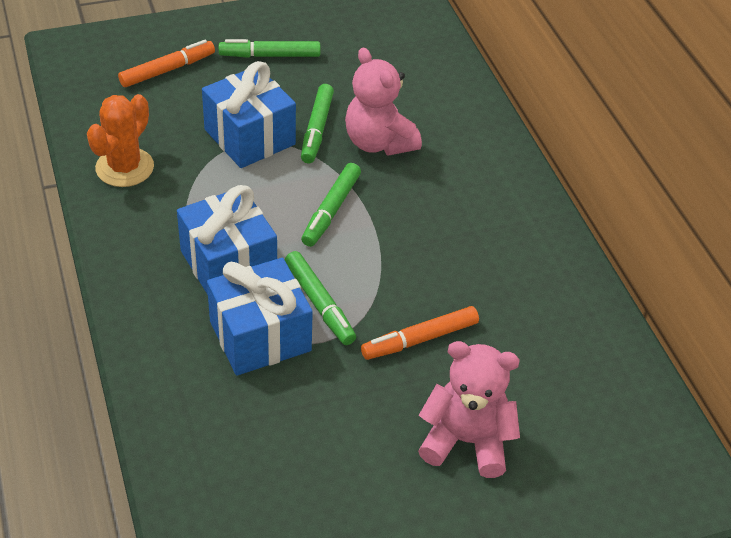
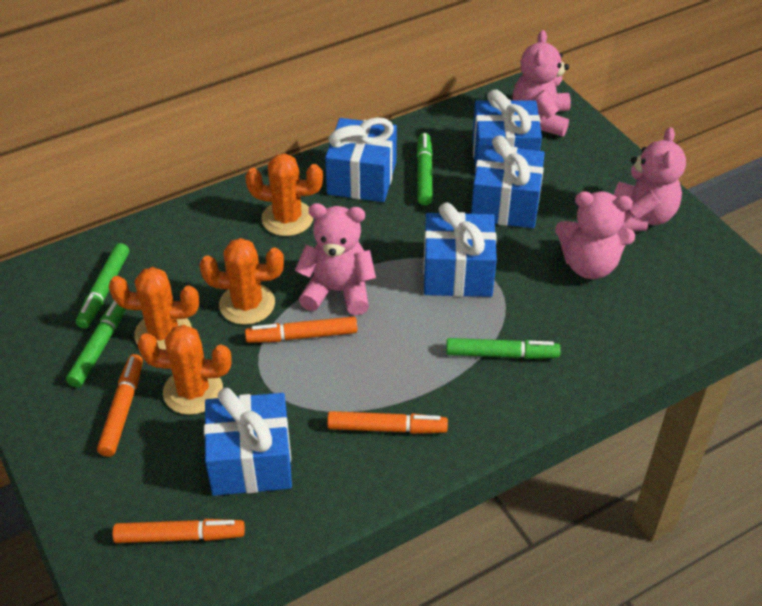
blue gift: 3 -> 5
orange cactus: 1 -> 4
orange marker: 2 -> 4
pink teddy bear: 2 -> 4

